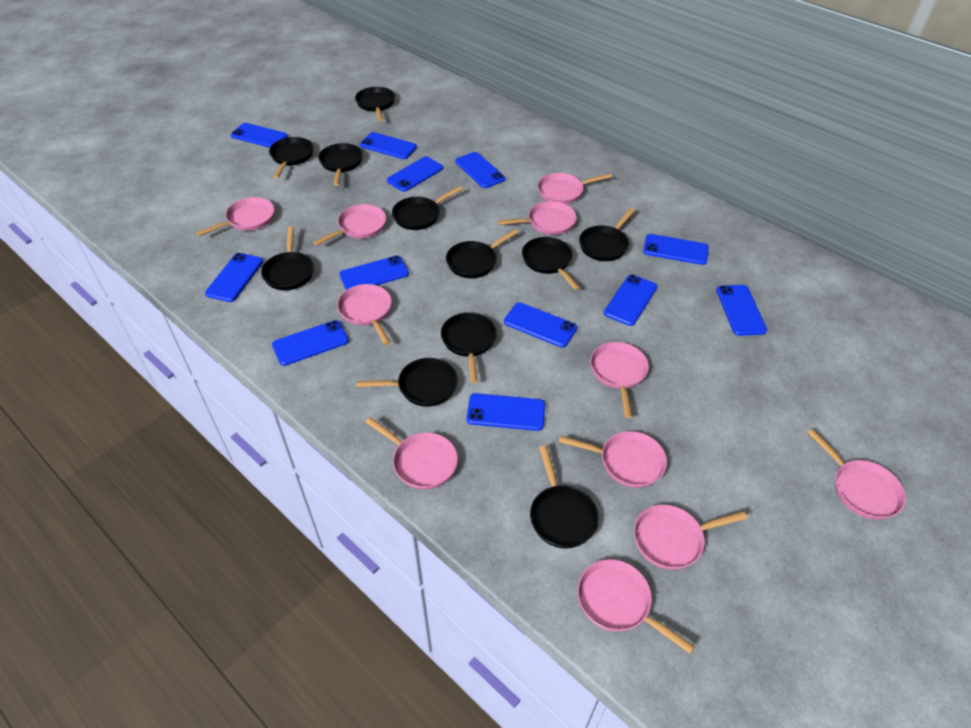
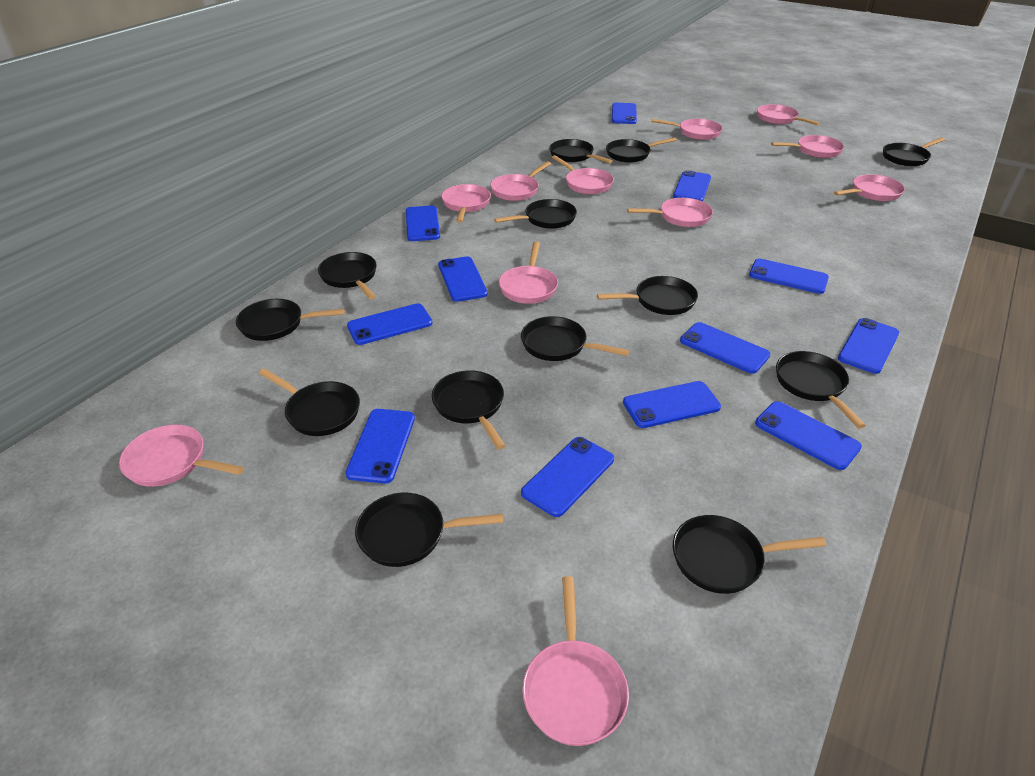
black pan: 11 -> 13

